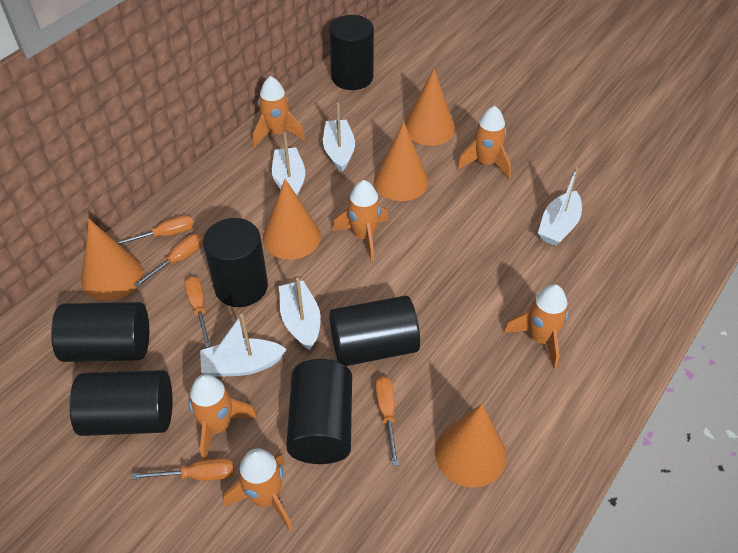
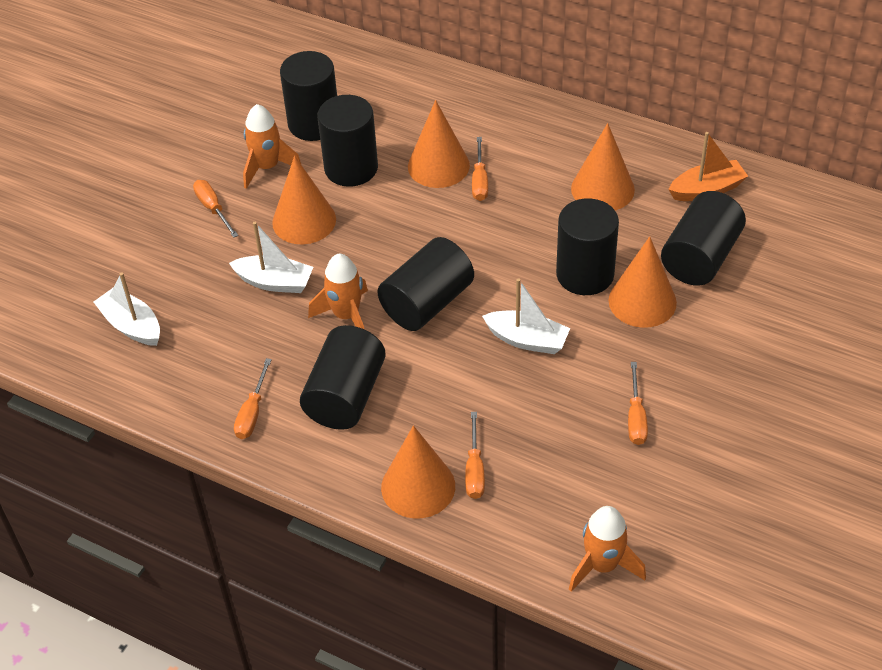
orange boat: 0 -> 1
orange rocket: 6 -> 3
white boat: 5 -> 3

